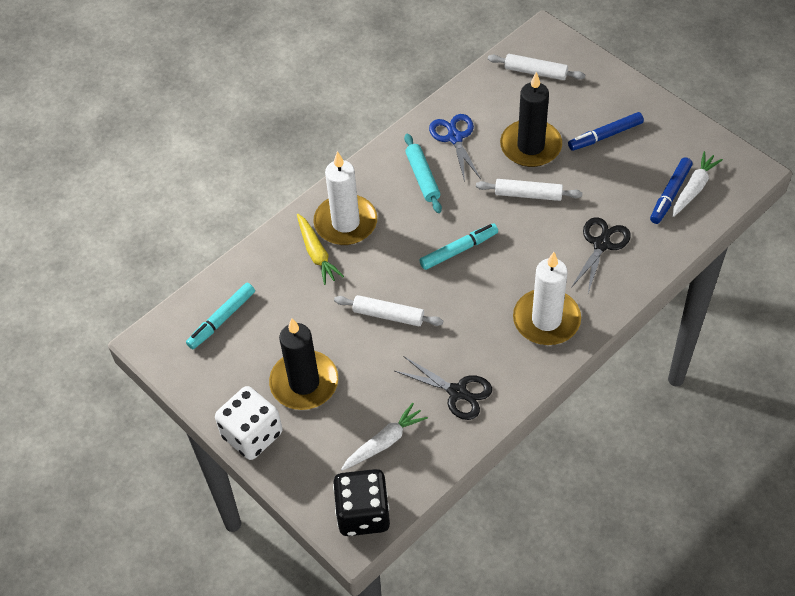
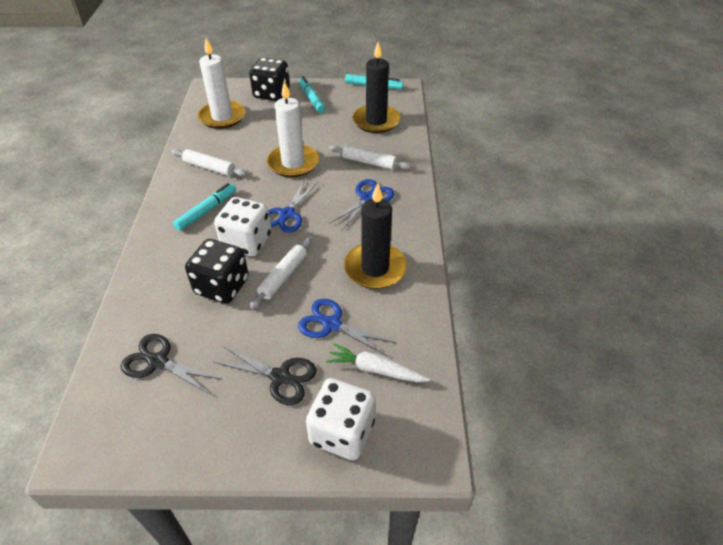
black dice: 1 -> 2
blue marker: 2 -> 0
blue scissors: 1 -> 3
turquoise marker: 2 -> 3
turquoise rolling pin: 1 -> 0
white carrot: 2 -> 1
white dice: 1 -> 2
yellow carrot: 1 -> 0

